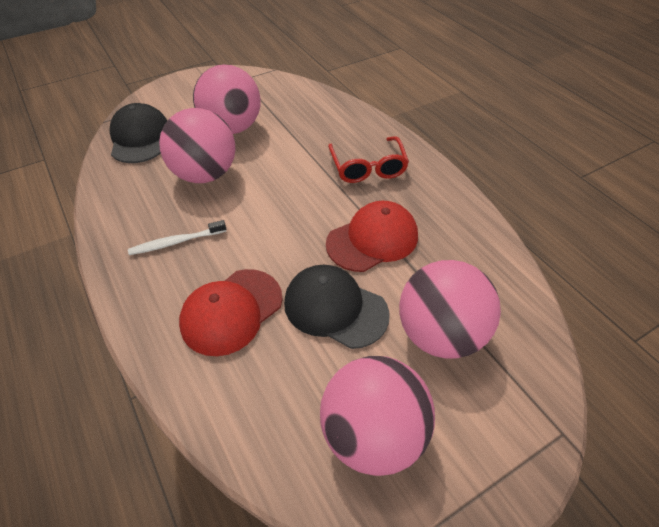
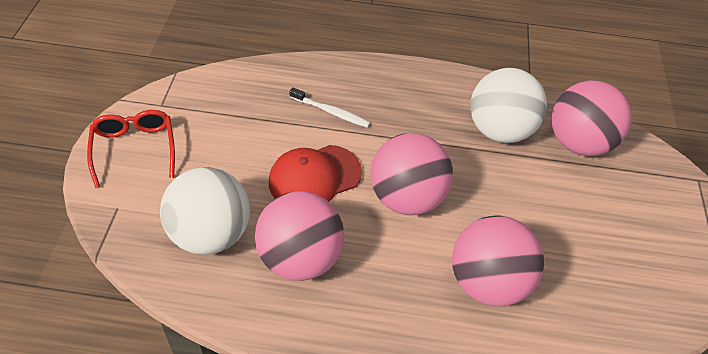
black cap: 2 -> 0
red cap: 2 -> 1
white ball: 0 -> 2

